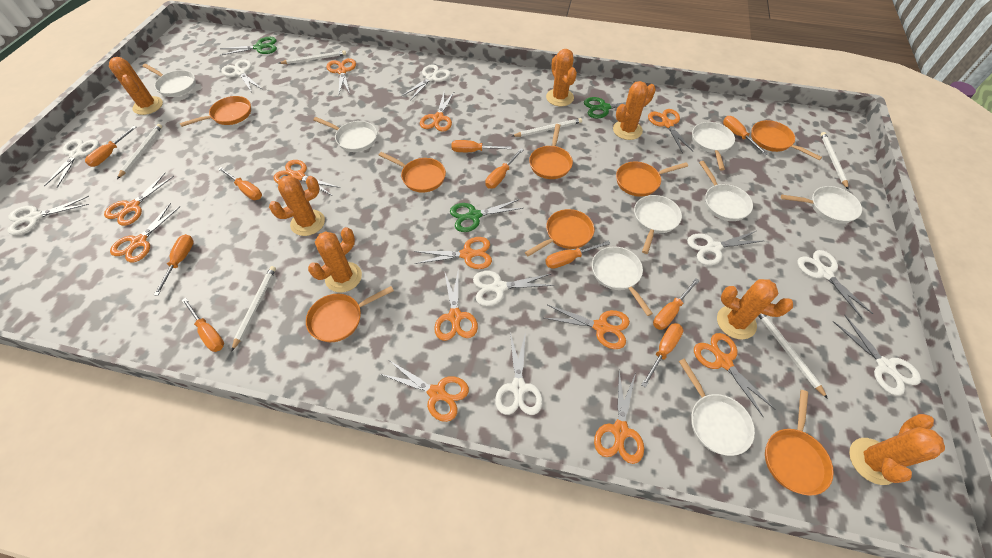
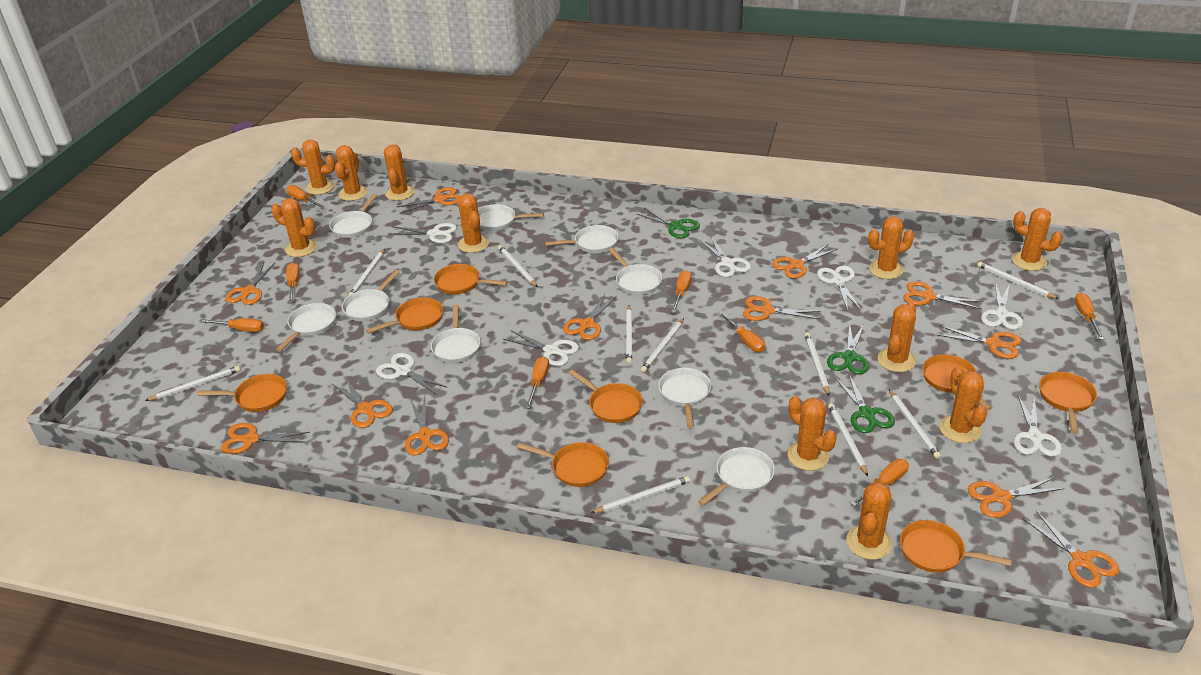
orange cactus: 7 -> 11
orange screwdriver: 10 -> 8
white pan: 8 -> 9
white pencil: 6 -> 10
white scissors: 9 -> 7

